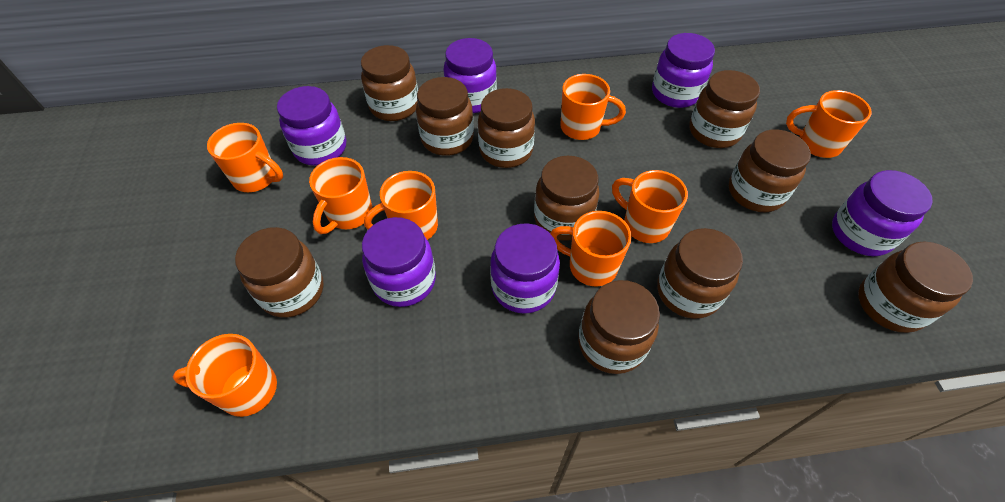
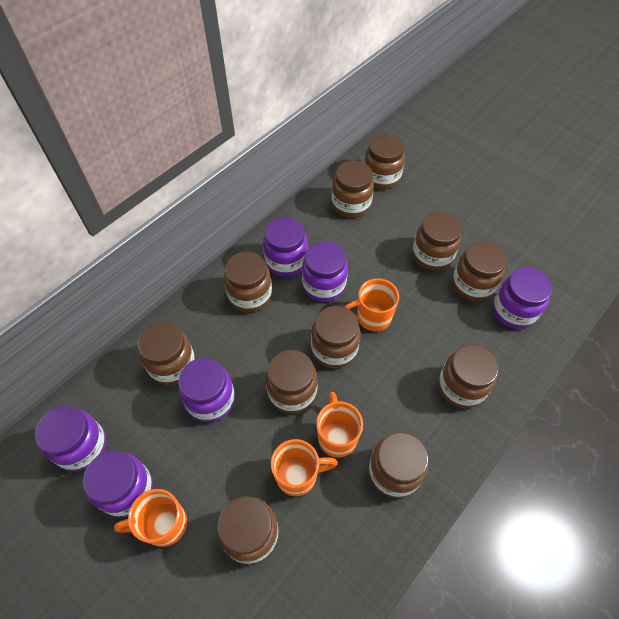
brown jar: 10 -> 11
orange mug: 8 -> 4

